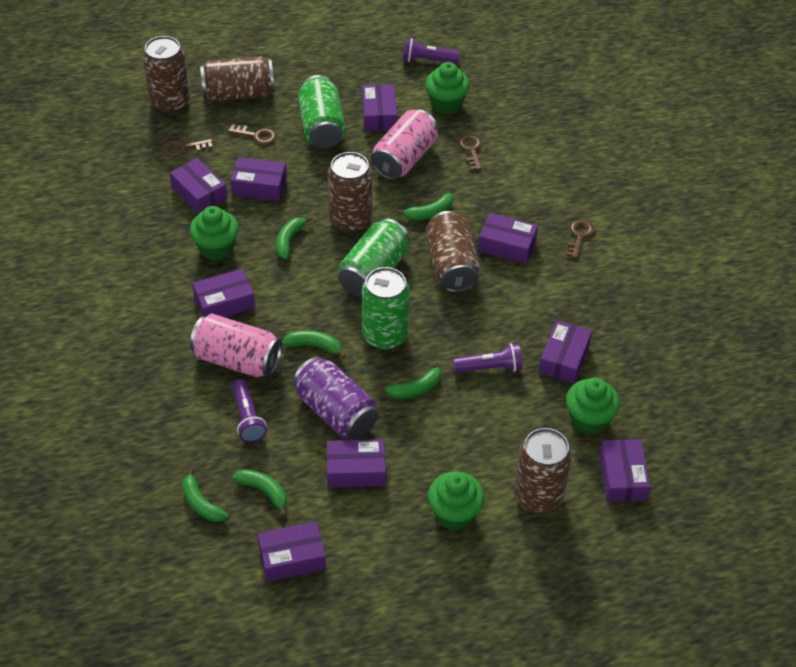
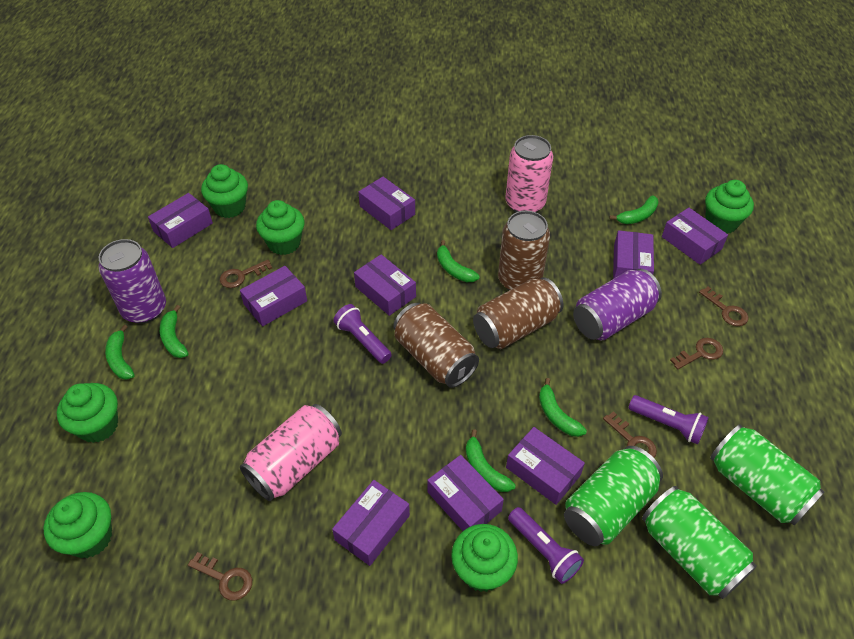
brown can: 5 -> 3
brown key: 4 -> 5
green cupcake: 4 -> 6
purple can: 1 -> 2

